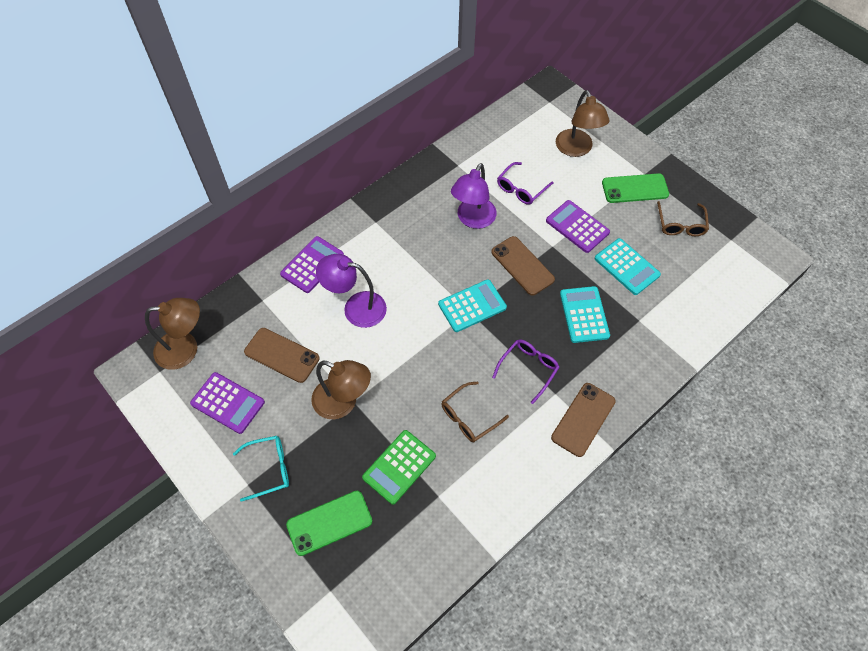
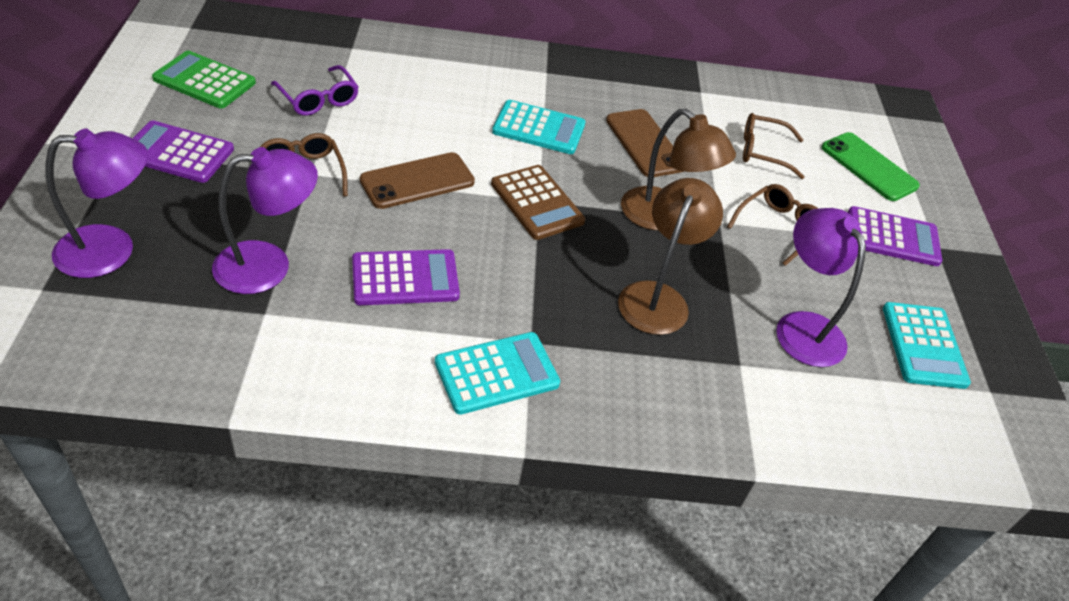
brown calculator: 0 -> 1
brown glasses: 2 -> 3
brown lamp: 3 -> 2
brown phone: 3 -> 2
green phone: 2 -> 1
purple glasses: 2 -> 1
purple lamp: 2 -> 3
turquoise glasses: 1 -> 0

